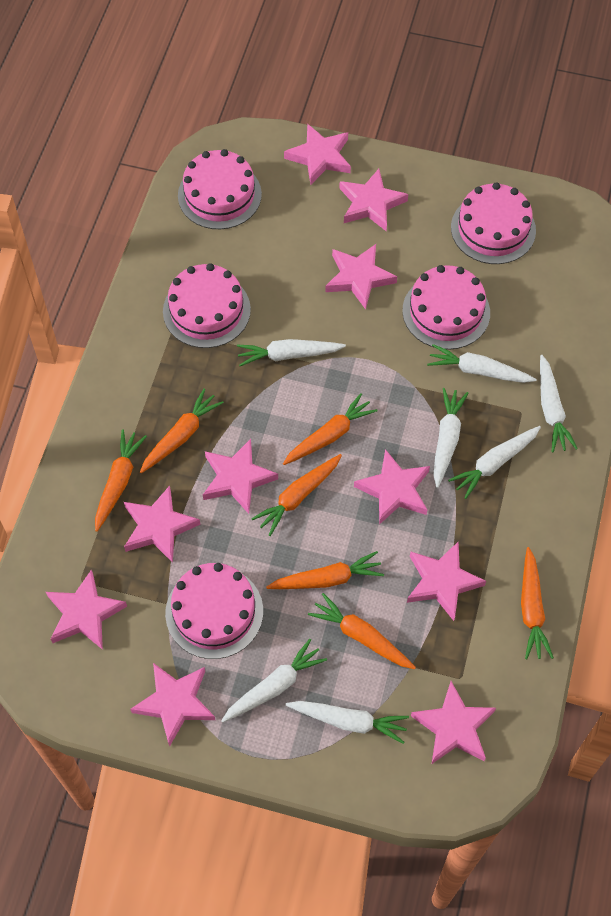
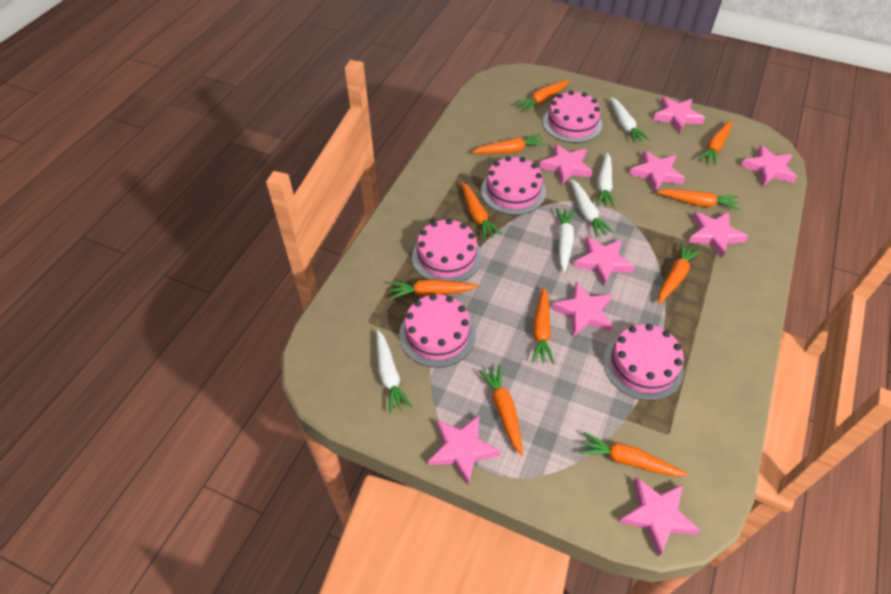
orange carrot: 7 -> 10
pink star: 10 -> 9
white carrot: 7 -> 5

